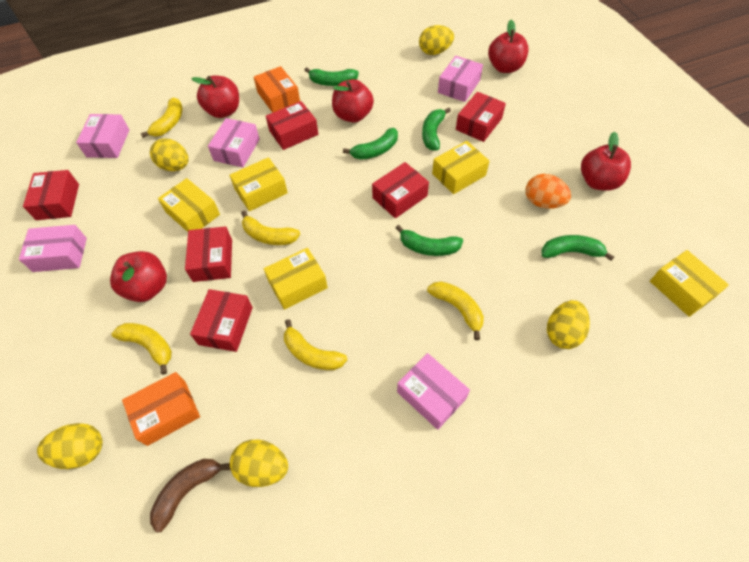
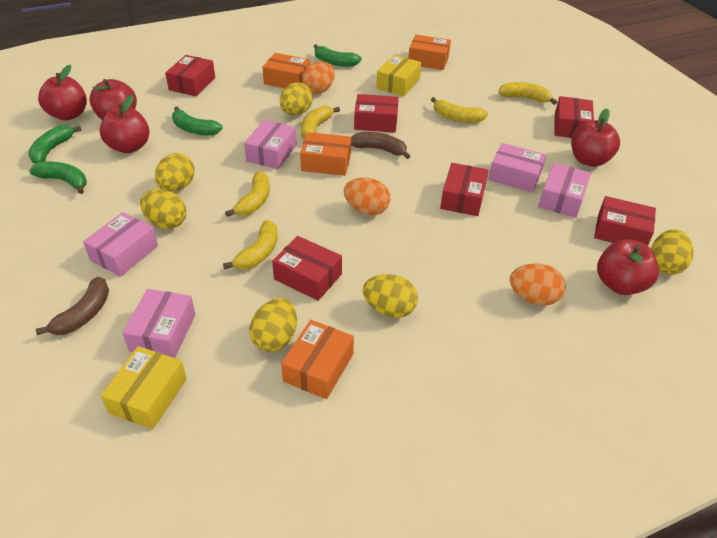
brown banana: 1 -> 2
green banana: 5 -> 4
orange box: 2 -> 4
orange egg: 1 -> 3
yellow box: 5 -> 2
yellow egg: 5 -> 6

